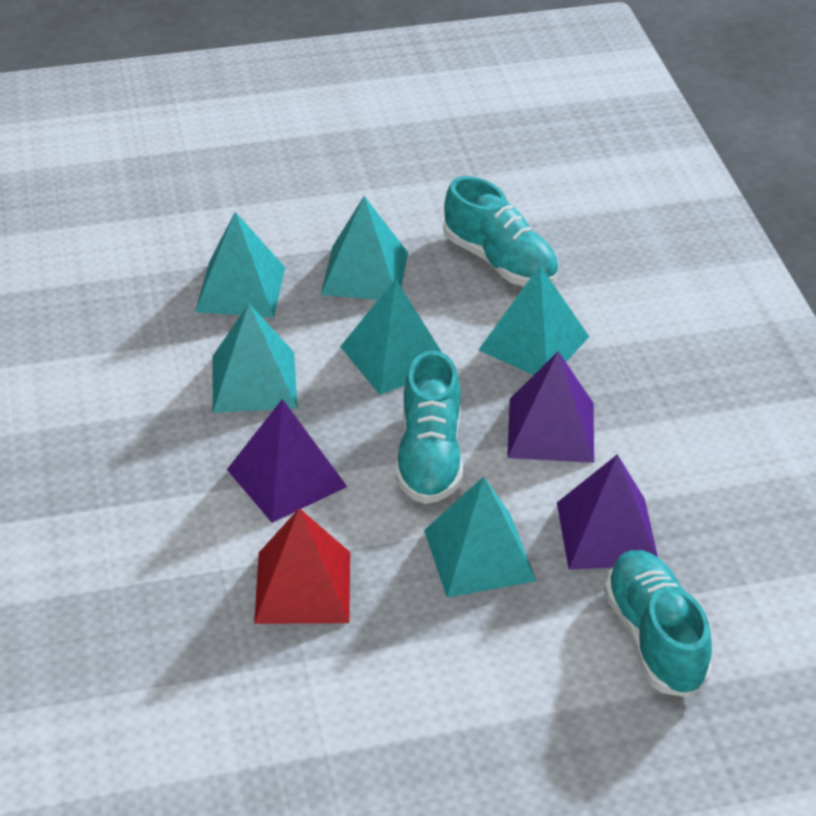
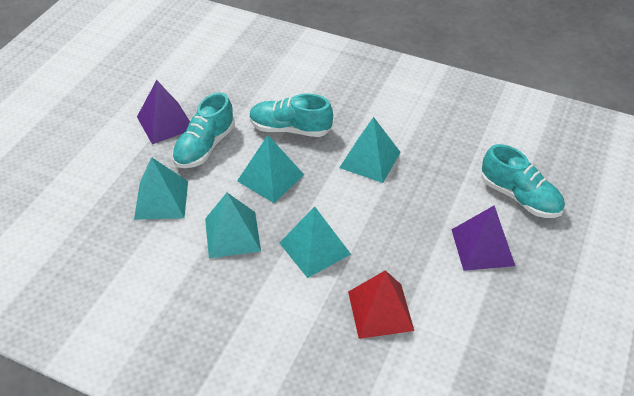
purple pyramid: 3 -> 2
turquoise pyramid: 6 -> 5

